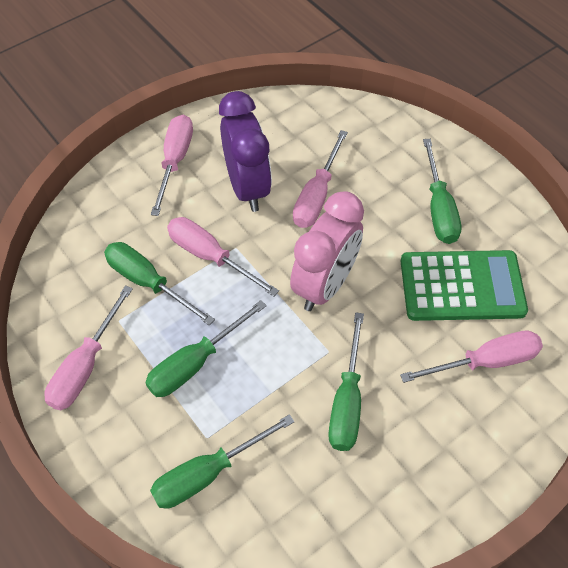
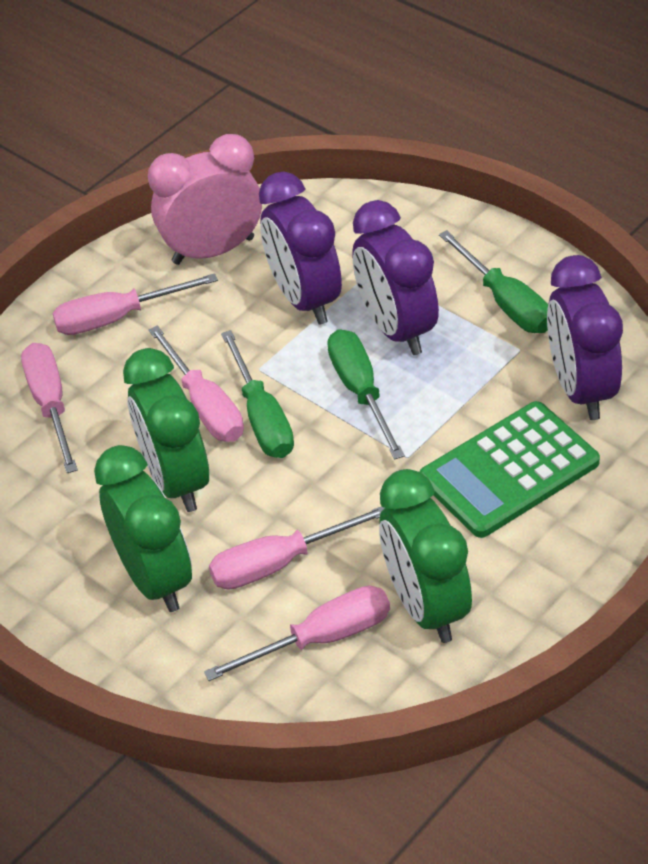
green clock: 0 -> 3
green screwdriver: 5 -> 3
purple clock: 1 -> 3

